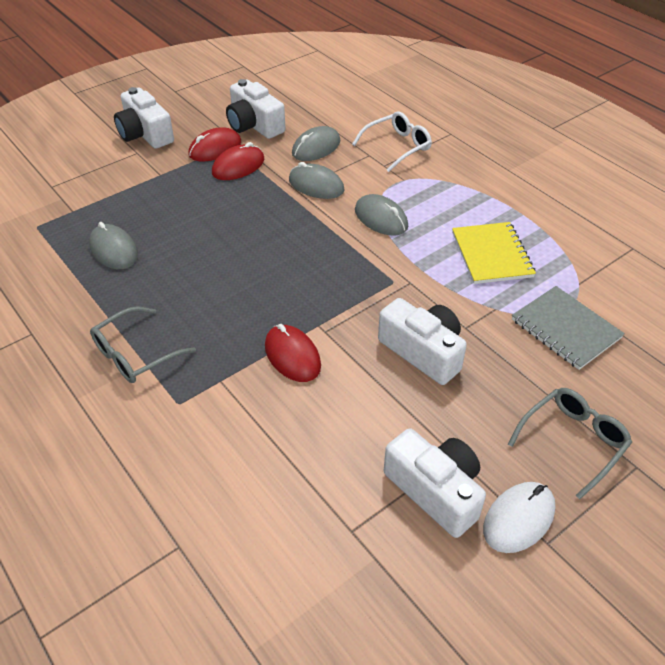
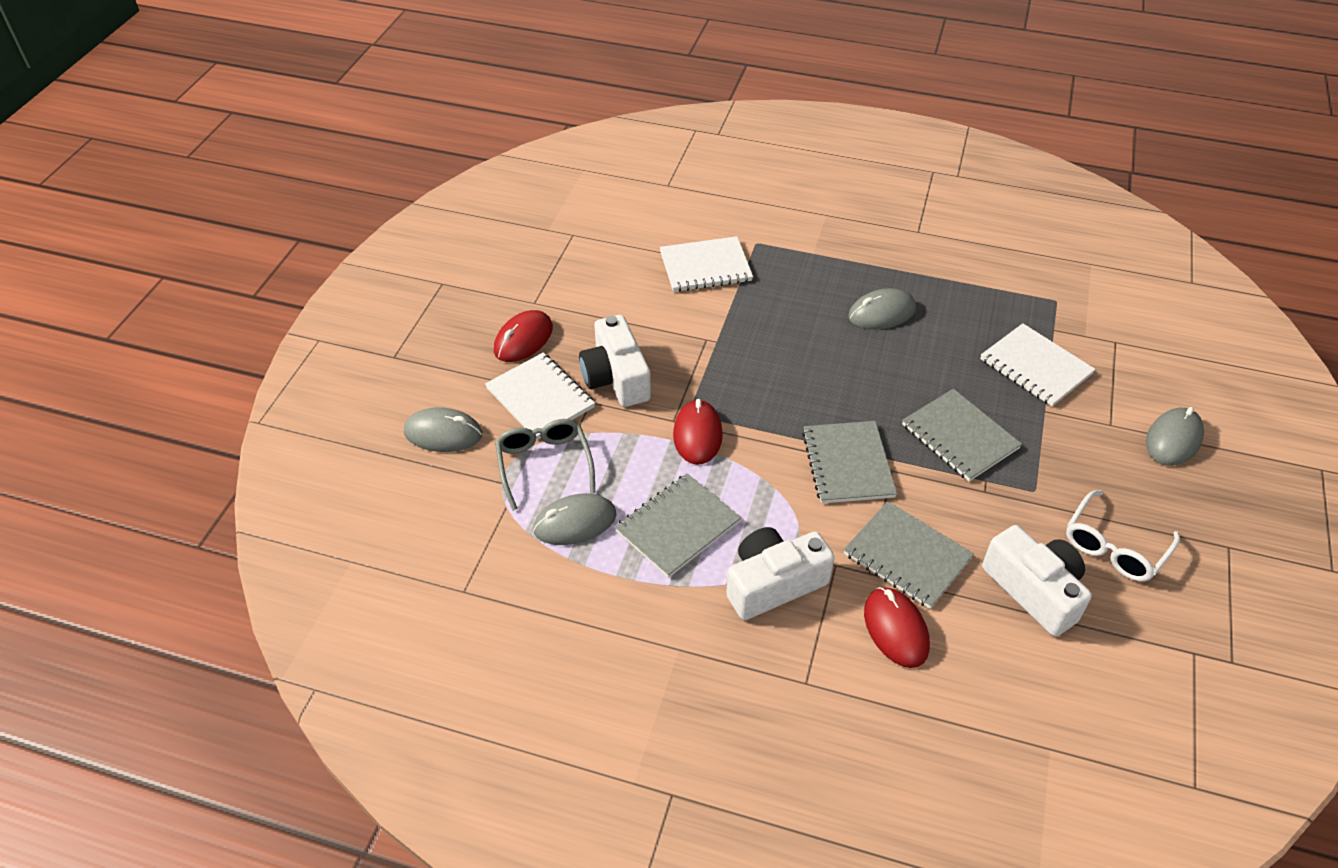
grey glasses: 2 -> 1
grey notebook: 1 -> 4
white camera: 4 -> 3
white mouse: 1 -> 0
white notebook: 0 -> 3
yellow notebook: 1 -> 0

